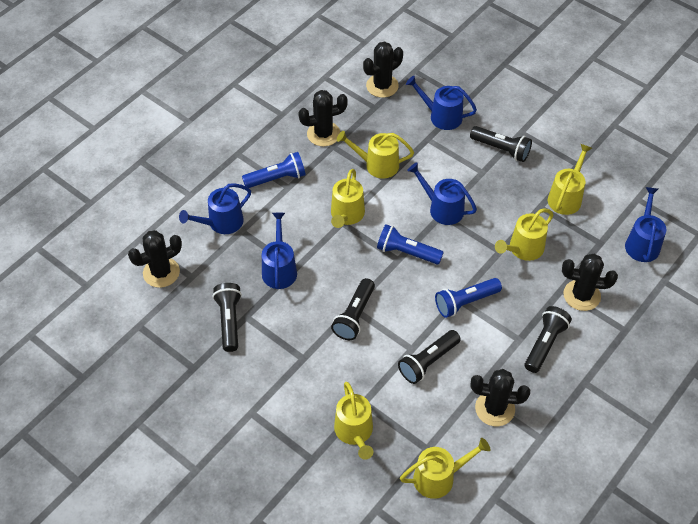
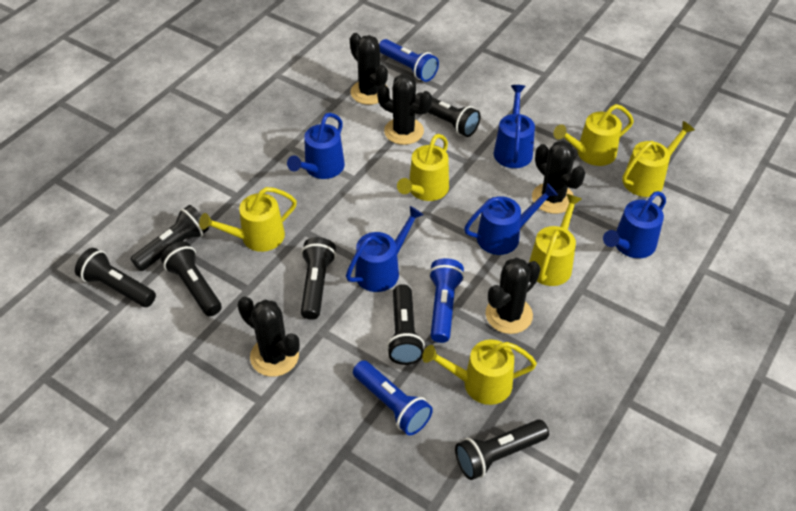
black flashlight: 5 -> 7

